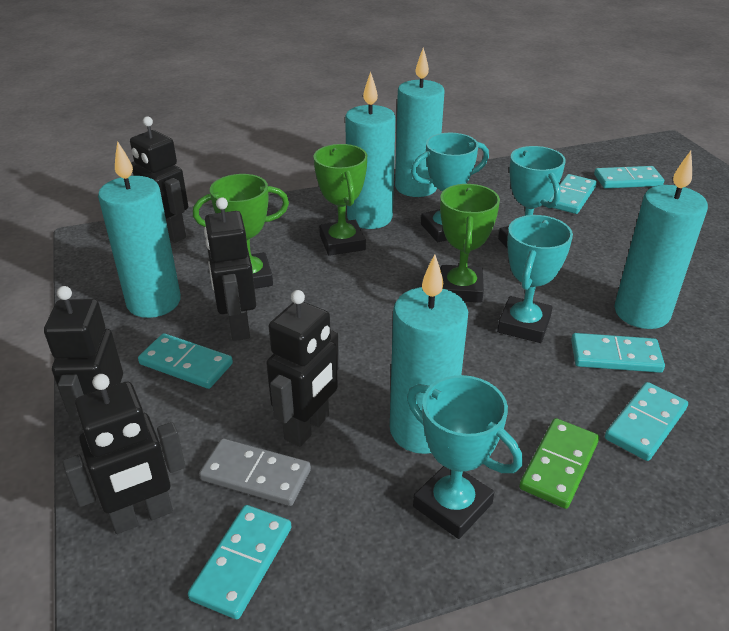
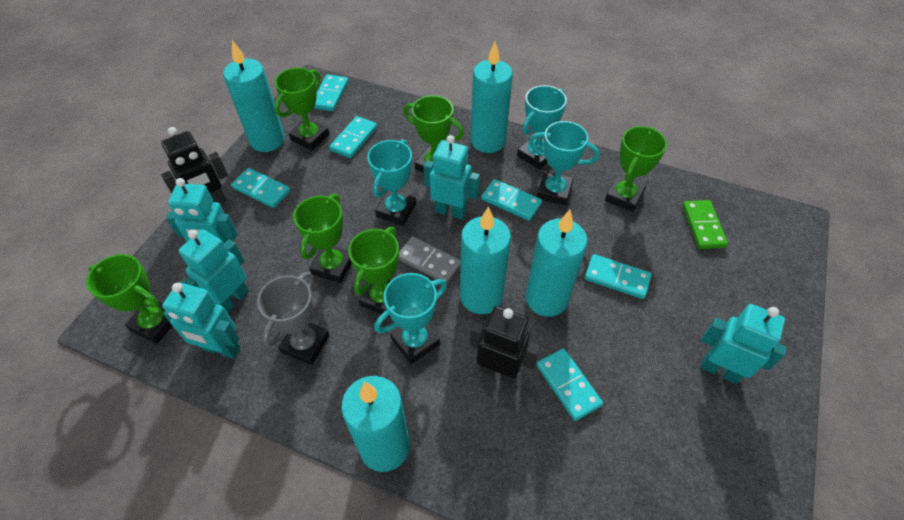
black robot: 5 -> 2
green trophy: 3 -> 6
grey trophy: 0 -> 1
turquoise robot: 0 -> 5

